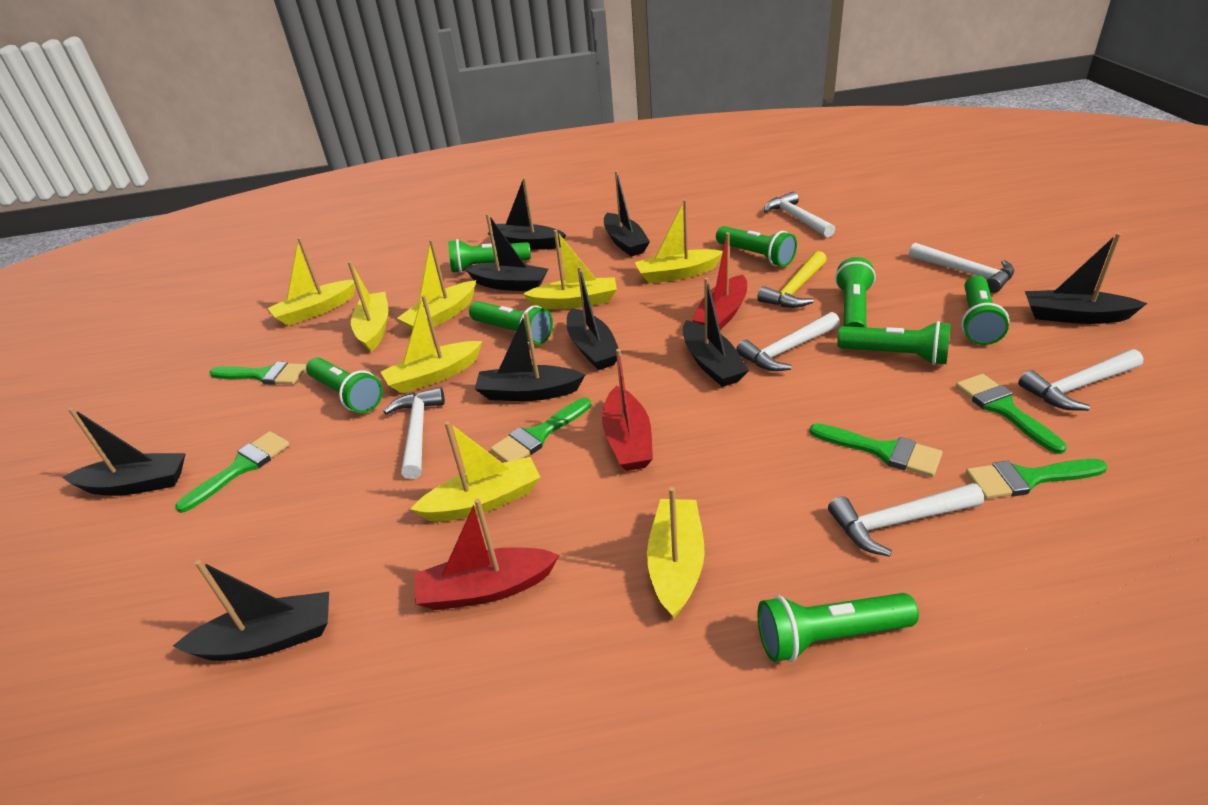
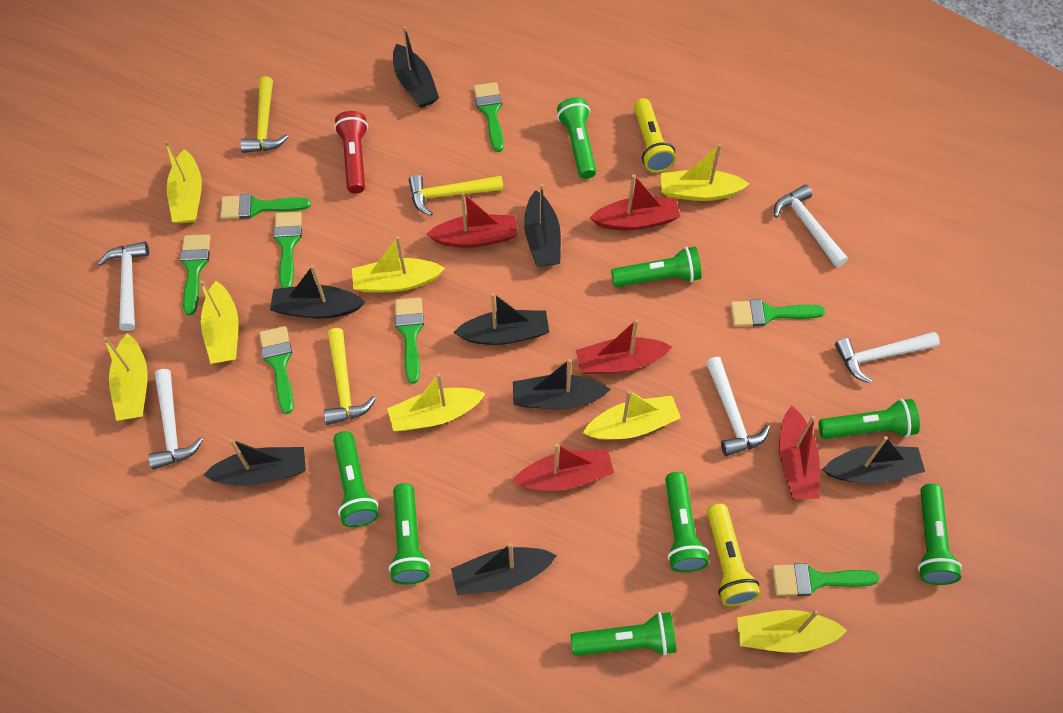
black boat: 9 -> 8
green brush: 6 -> 8
red boat: 3 -> 5
red flashlight: 0 -> 1
white hammer: 6 -> 5
yellow flashlight: 0 -> 2
yellow hammer: 1 -> 3

